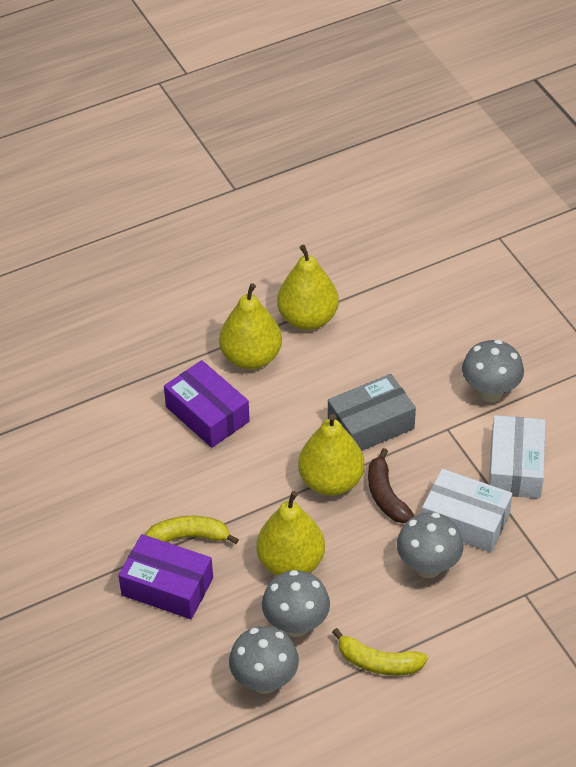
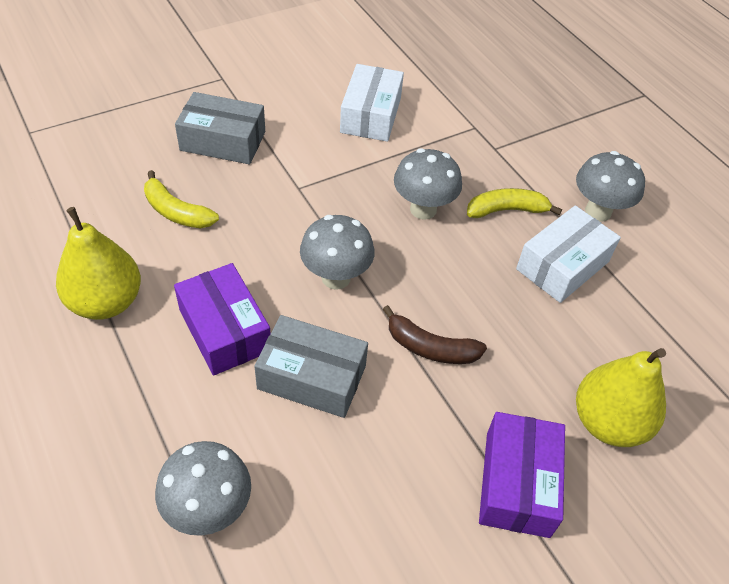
grey box: 1 -> 2
yellow pear: 4 -> 2

